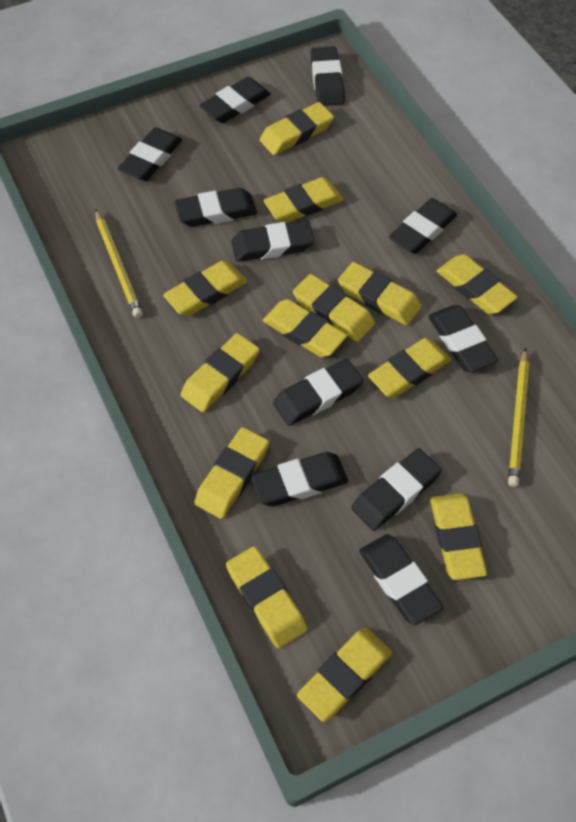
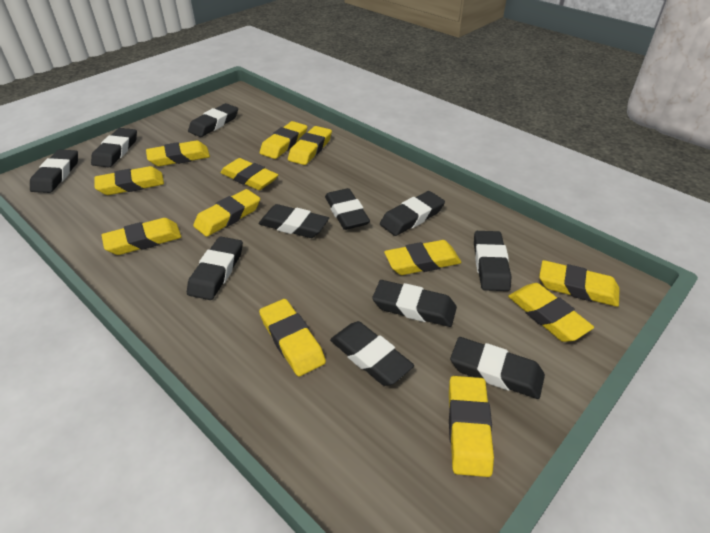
yellow eraser: 13 -> 12
yellow pencil: 2 -> 0

